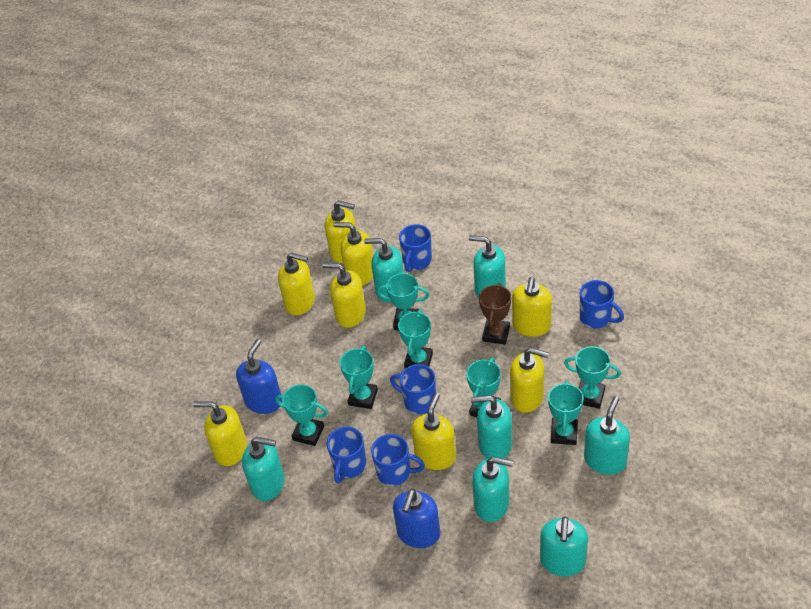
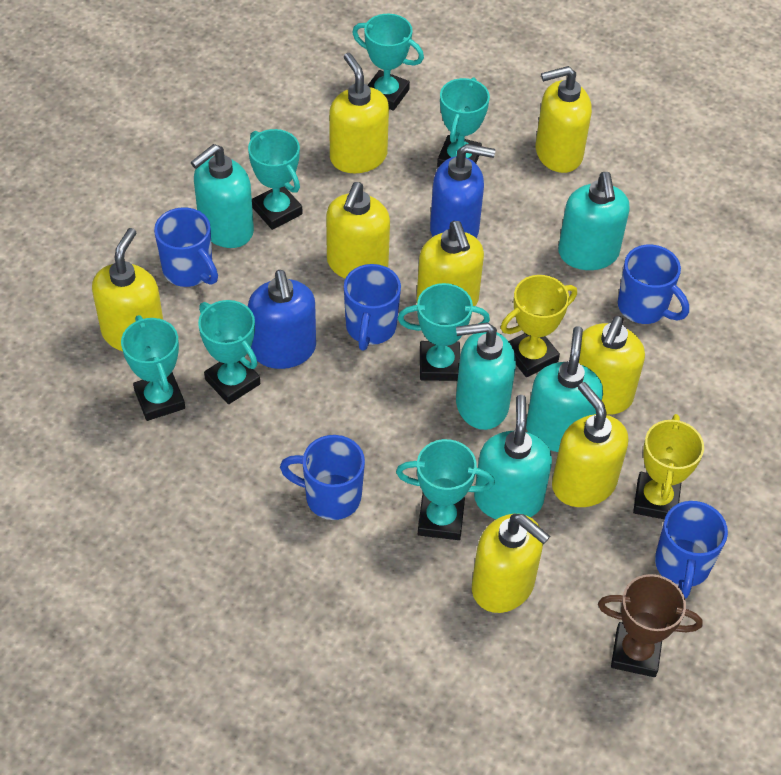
turquoise soap dispenser: 7 -> 5
yellow trophy: 0 -> 2

